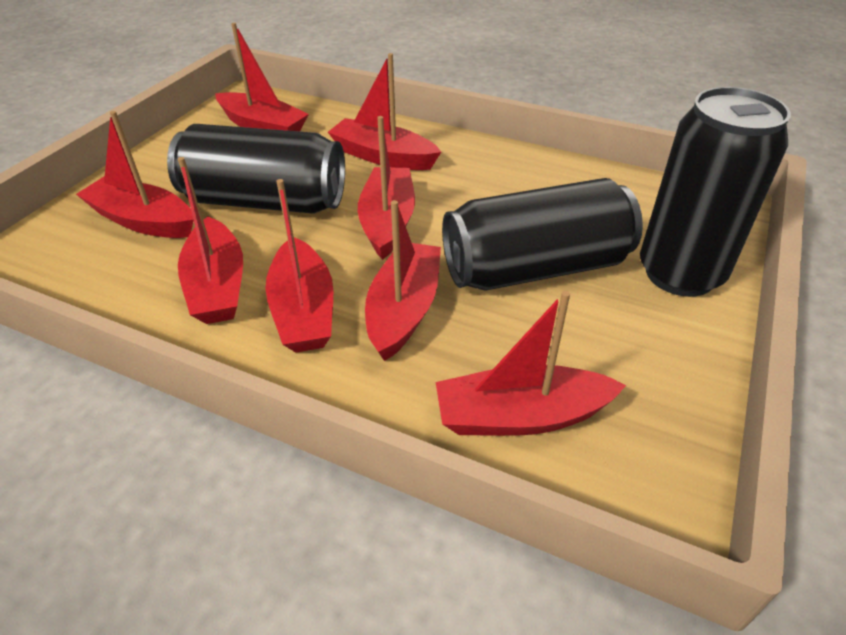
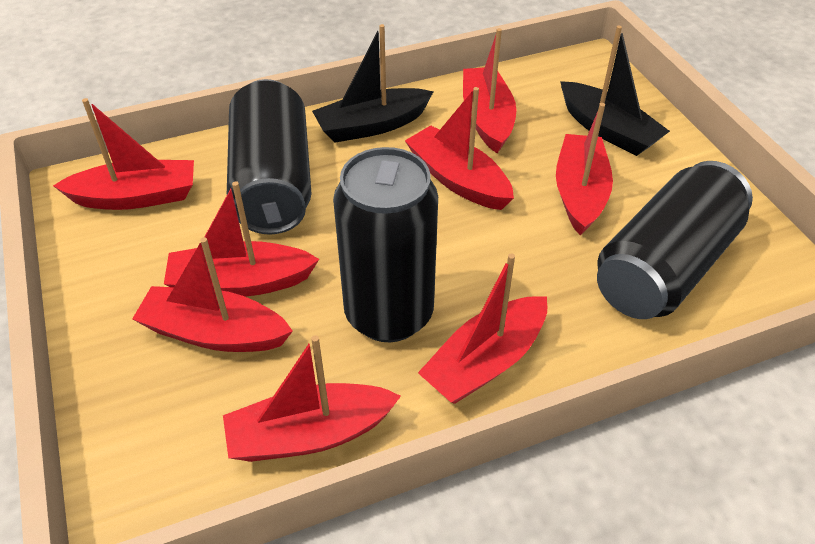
black boat: 0 -> 2

